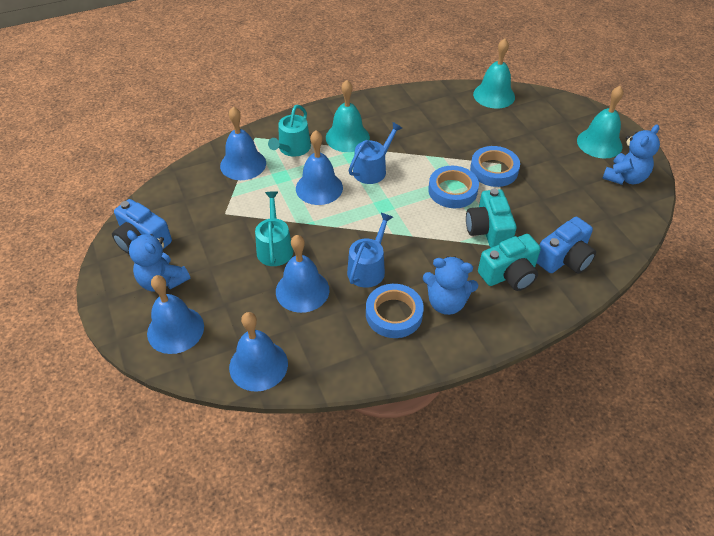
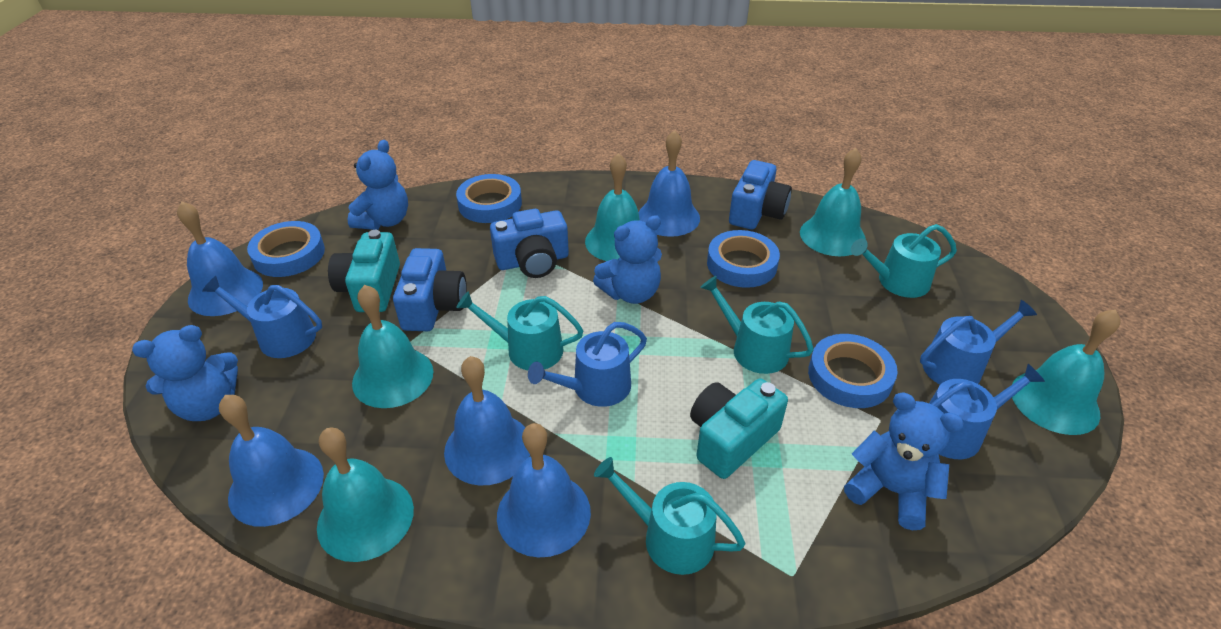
blue camera: 2 -> 3
blue tape: 3 -> 4
blue teddy bear: 3 -> 4
blue watering can: 2 -> 4
turquoise bell: 3 -> 5
turquoise watering can: 2 -> 4

